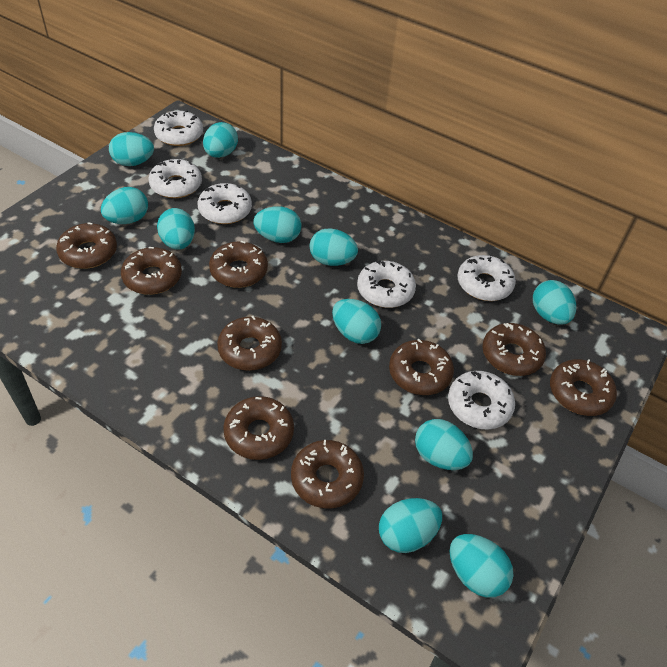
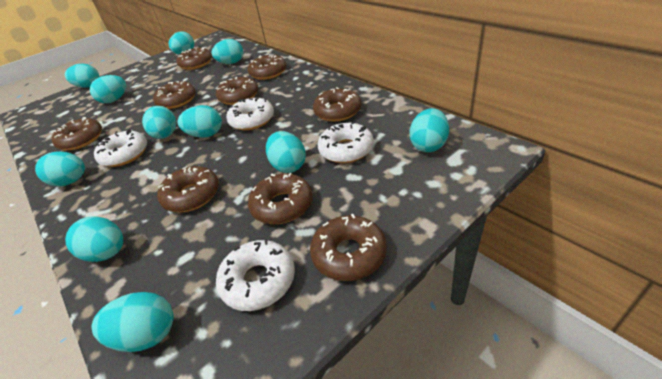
white donut: 6 -> 4

